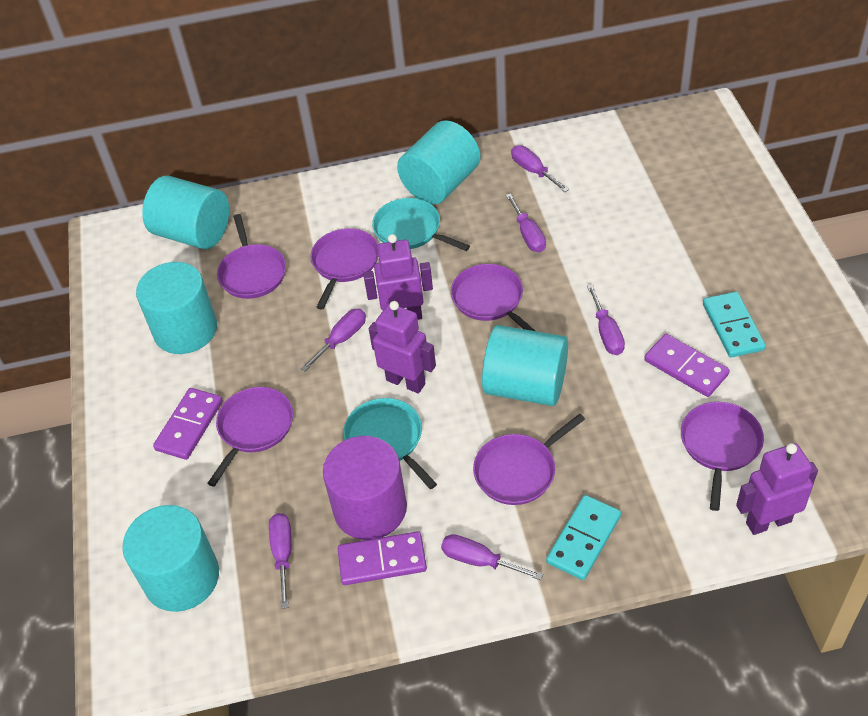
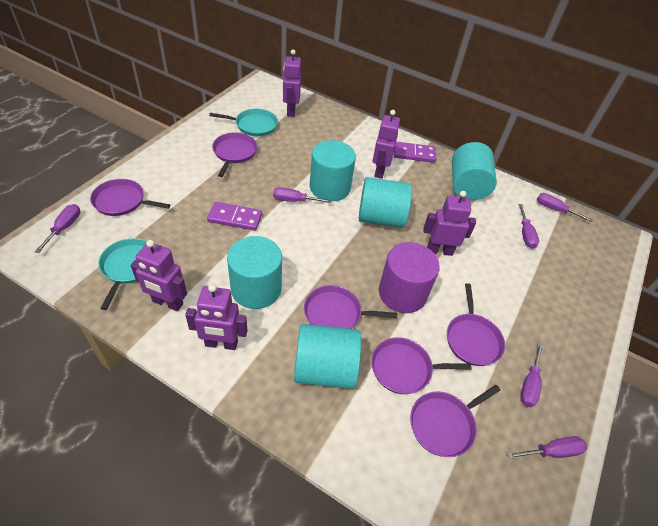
purple domino: 3 -> 2
purple robot: 3 -> 5
turquoise domino: 2 -> 0

